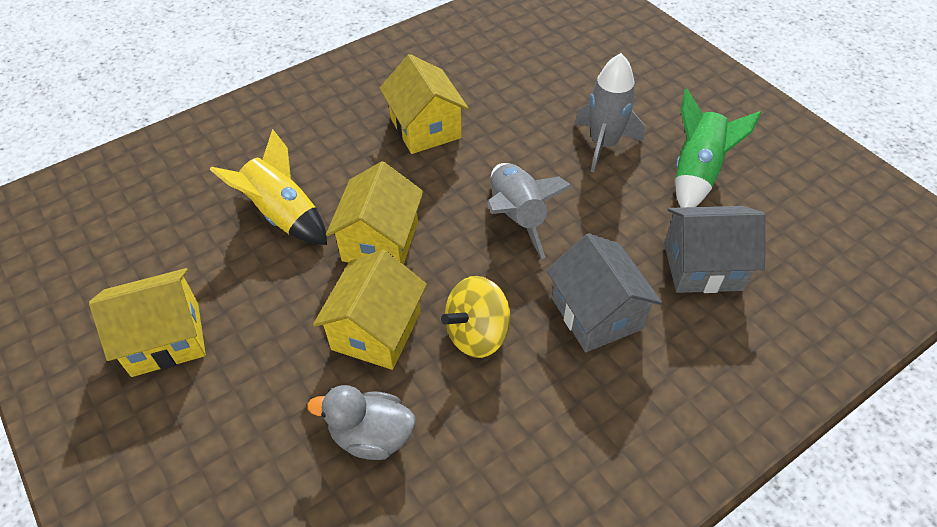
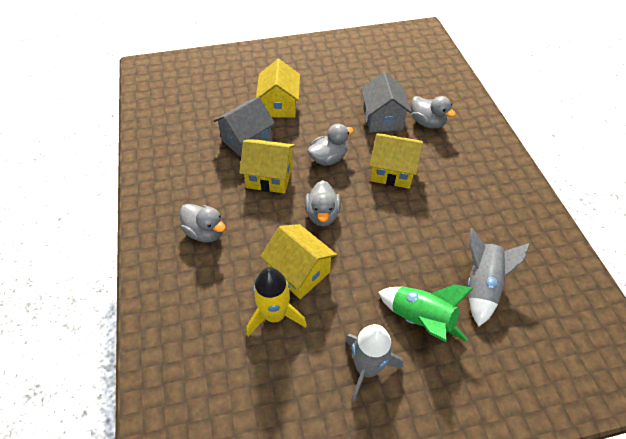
grey duck: 1 -> 4
yellow spinning top: 1 -> 0

